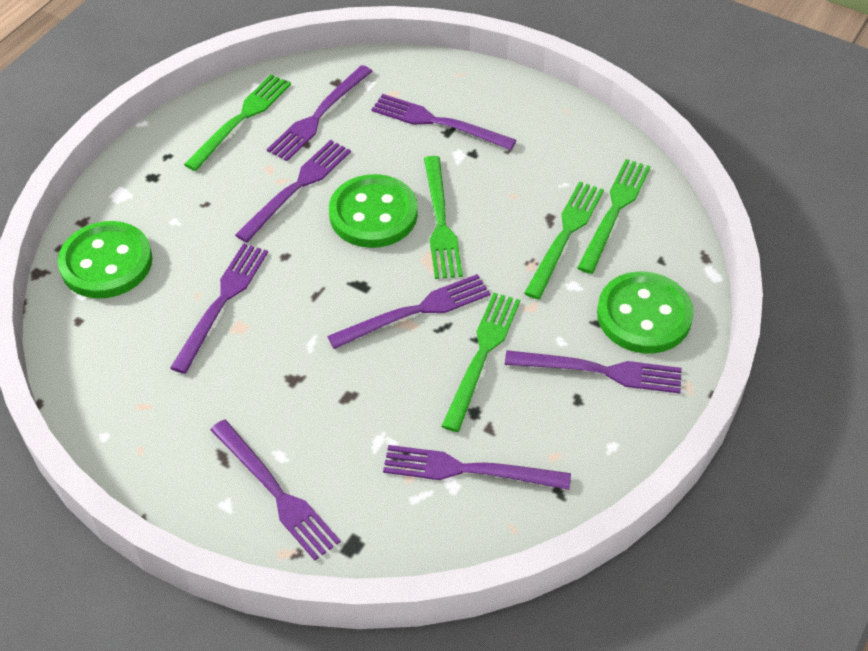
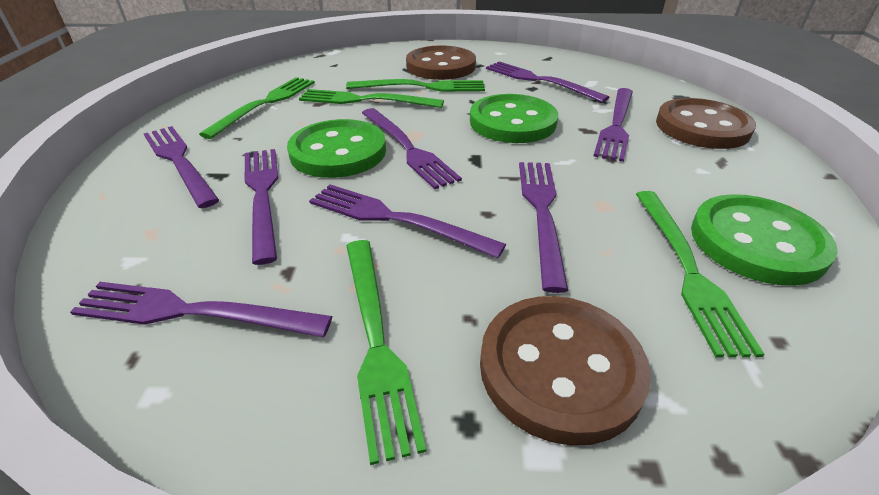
brown button: 0 -> 3

